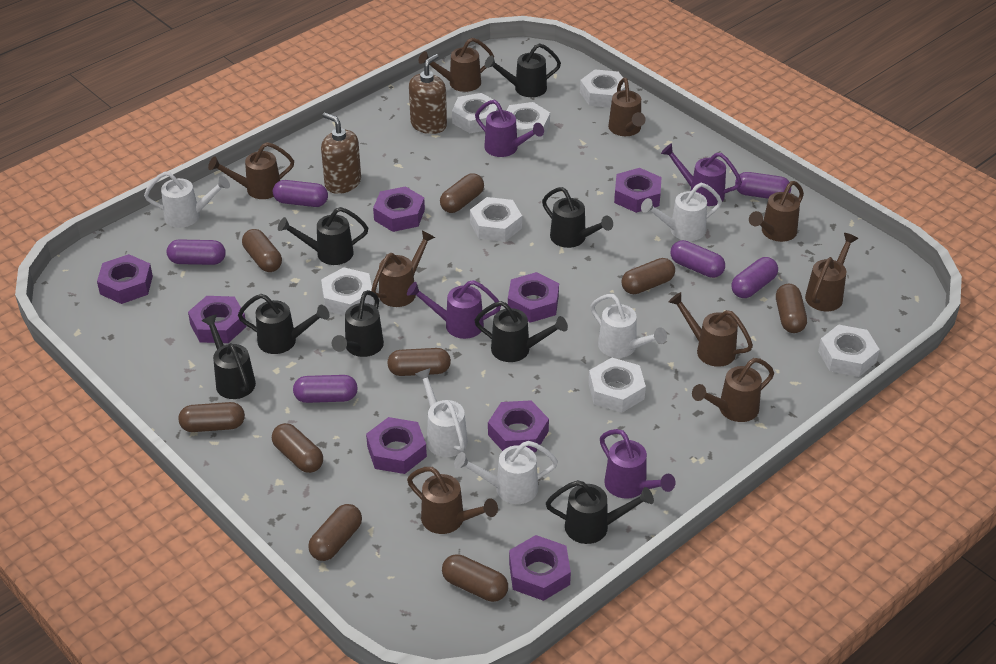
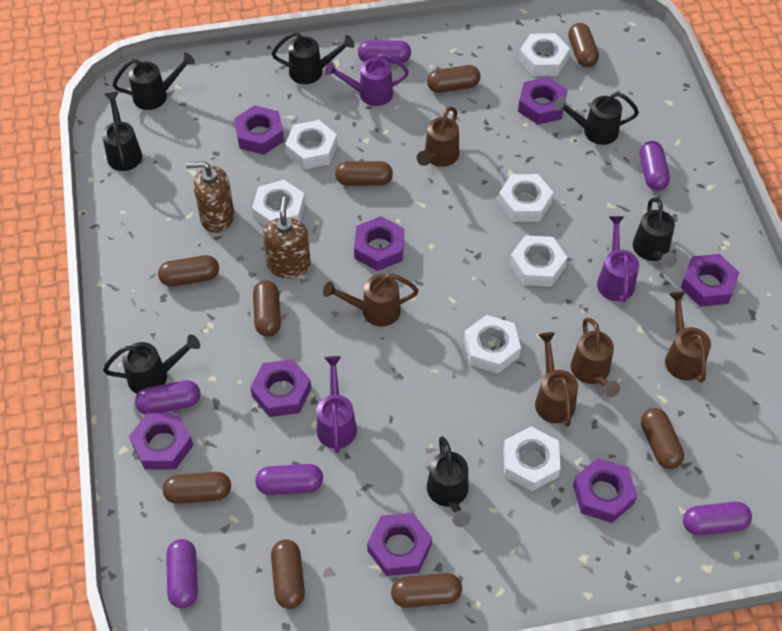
black watering can: 8 -> 7
brown watering can: 9 -> 5
purple watering can: 4 -> 3
white watering can: 5 -> 0

